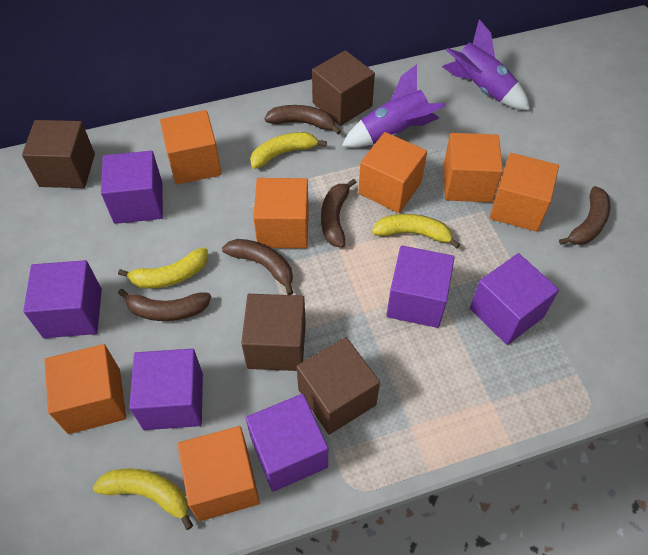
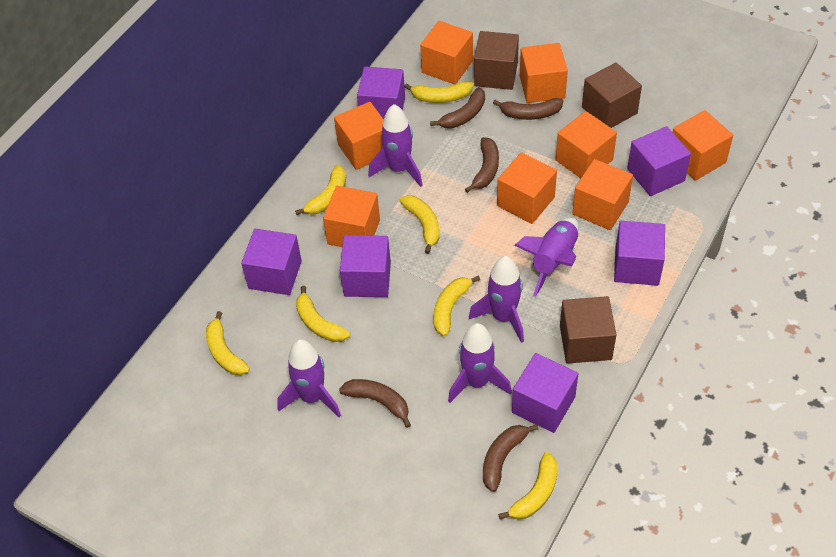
brown cube: 4 -> 3
orange cube: 7 -> 8
purple rocket: 2 -> 5
yellow banana: 4 -> 7

